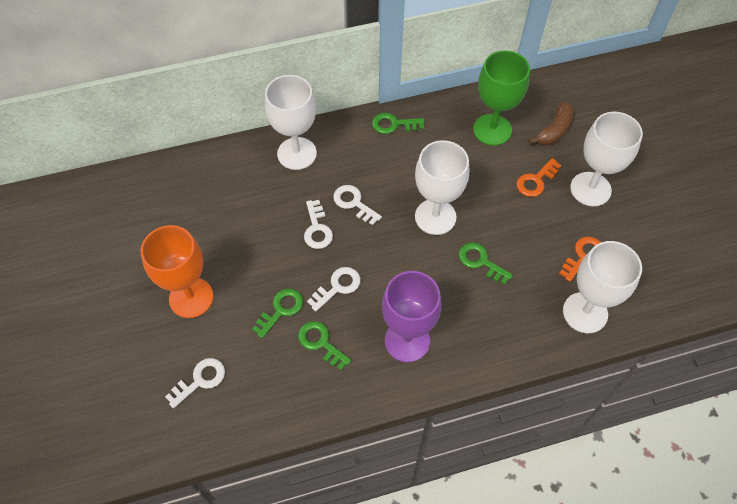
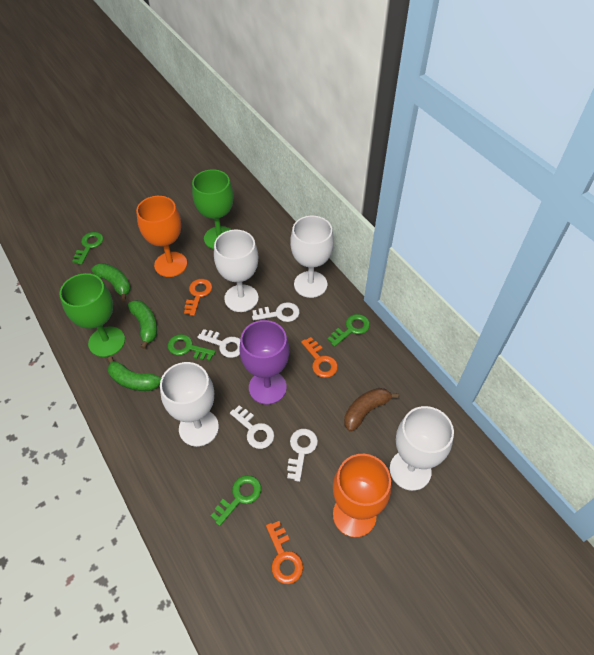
green banana: 0 -> 3
green goblet: 1 -> 2
orange goblet: 1 -> 2
orange key: 2 -> 3

